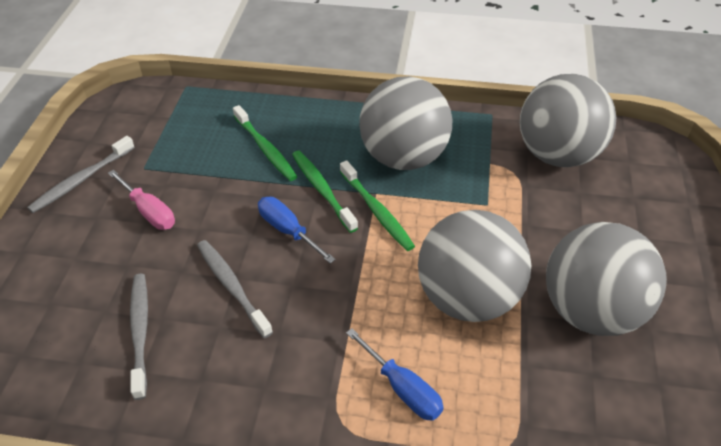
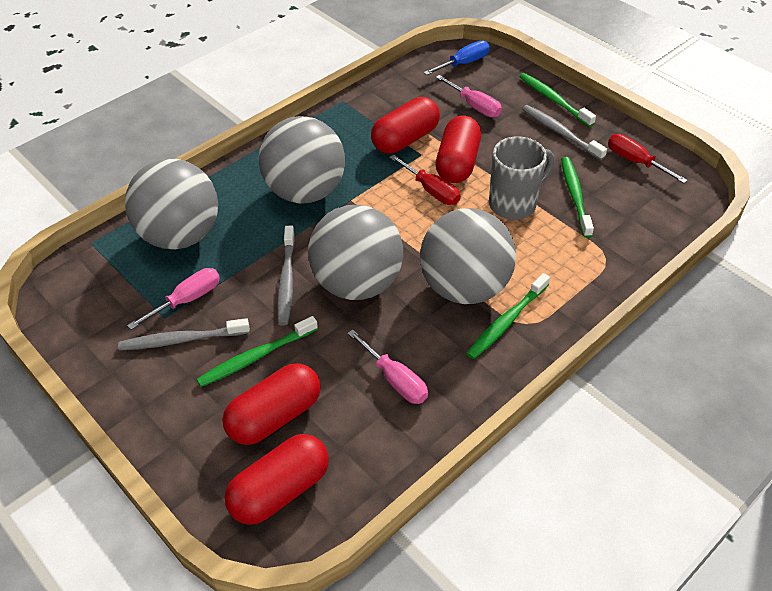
blue screwdriver: 2 -> 1
green toothbrush: 3 -> 4
grey mug: 0 -> 1
pink screwdriver: 1 -> 3
red capsule: 0 -> 4
red screwdriver: 0 -> 2

